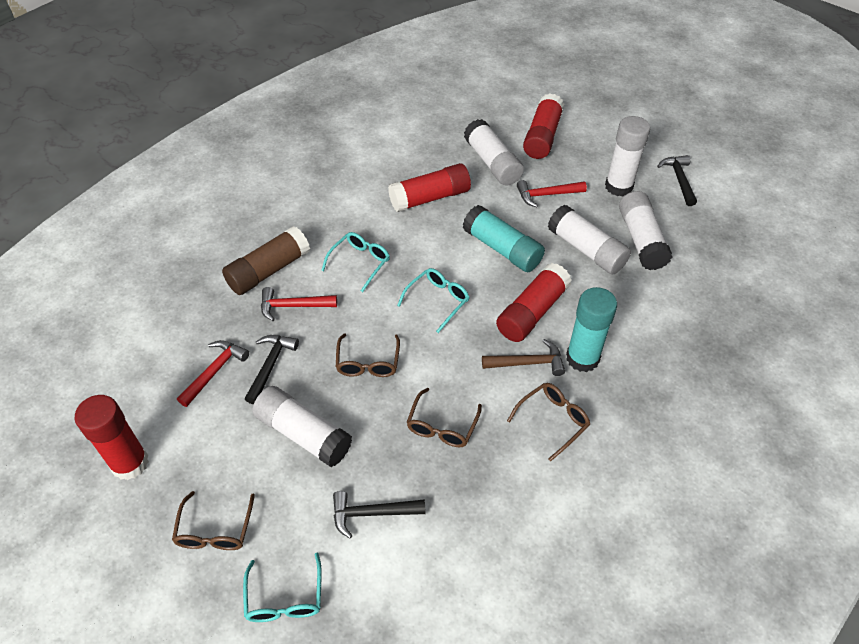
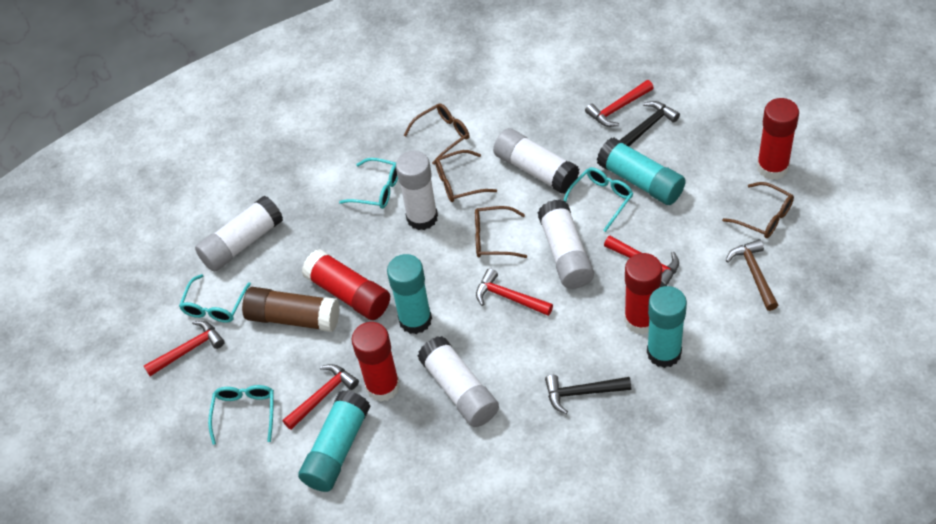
black hammer: 3 -> 2
red hammer: 3 -> 5
turquoise glasses: 3 -> 4
turquoise glue stick: 2 -> 4

